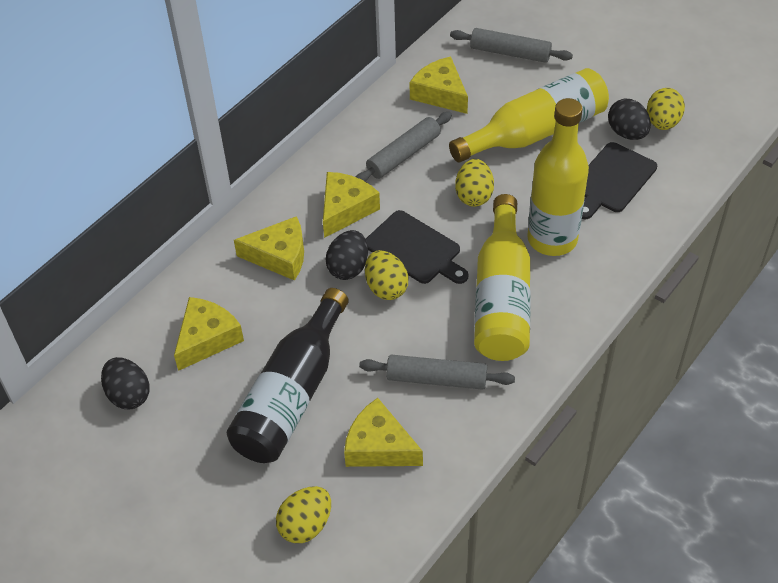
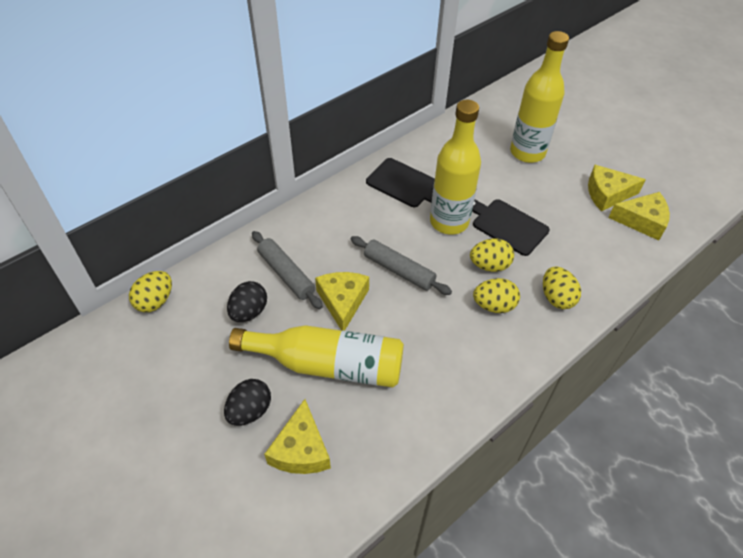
black bottle: 1 -> 0
black egg: 3 -> 2
grey rolling pin: 3 -> 2
yellow cheese: 5 -> 4

